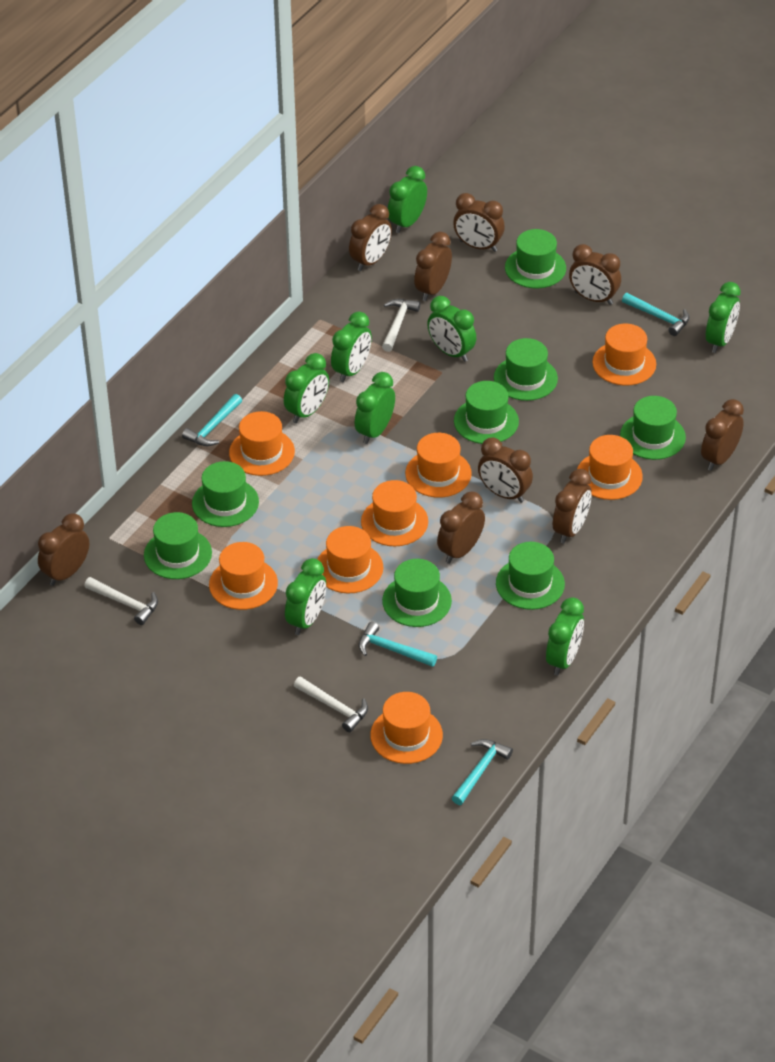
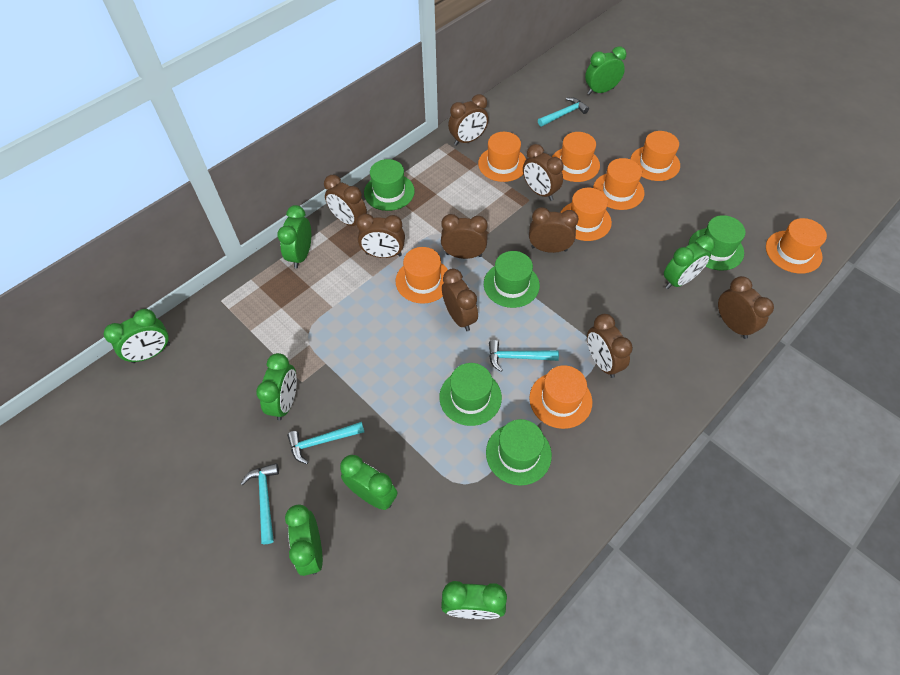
green hat: 8 -> 5
white hammer: 3 -> 0

